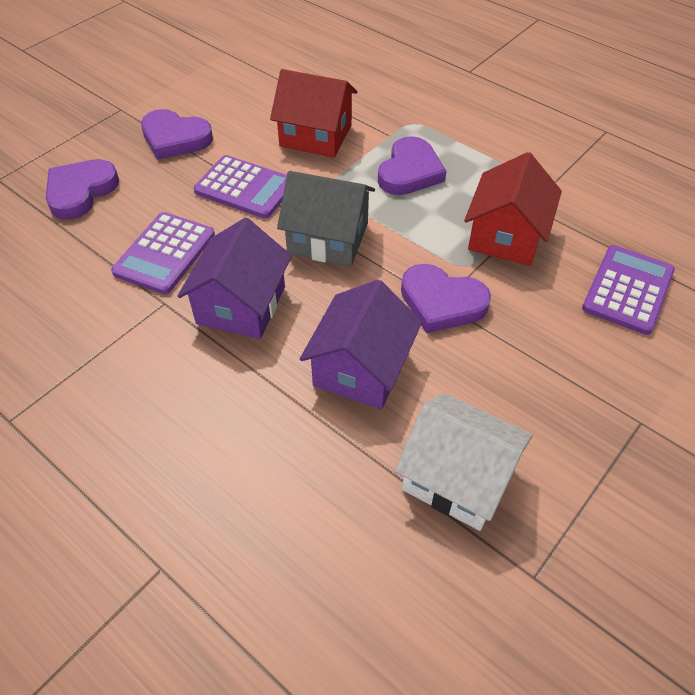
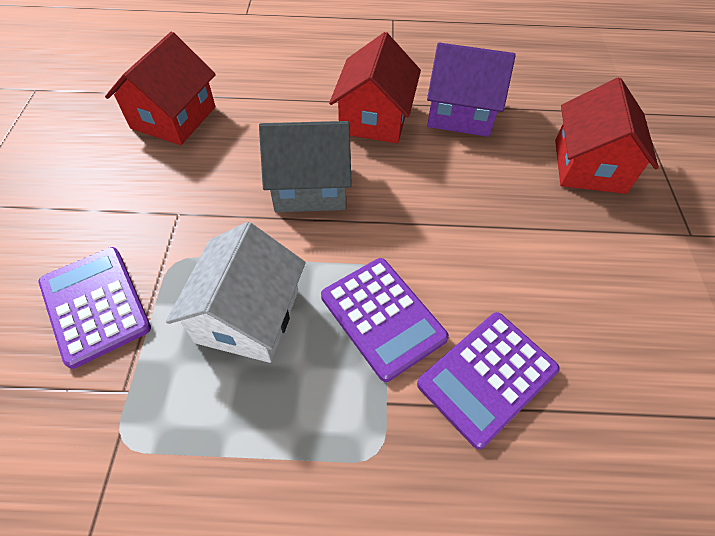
purple heart: 4 -> 0
purple house: 2 -> 1
red house: 2 -> 3

